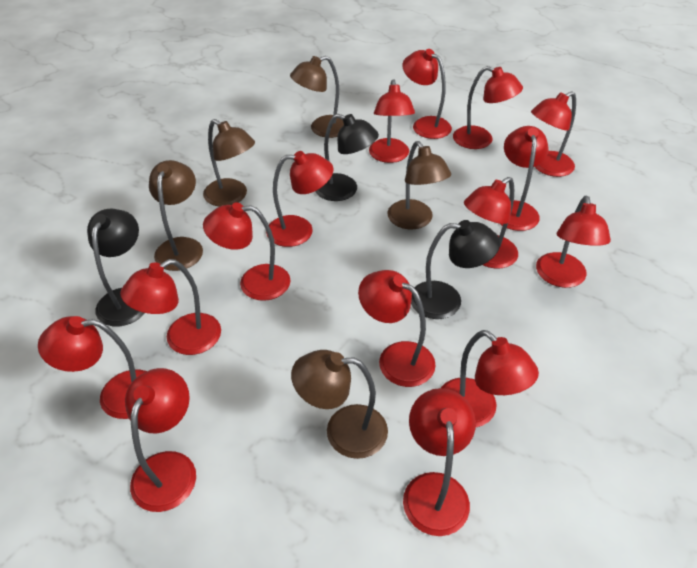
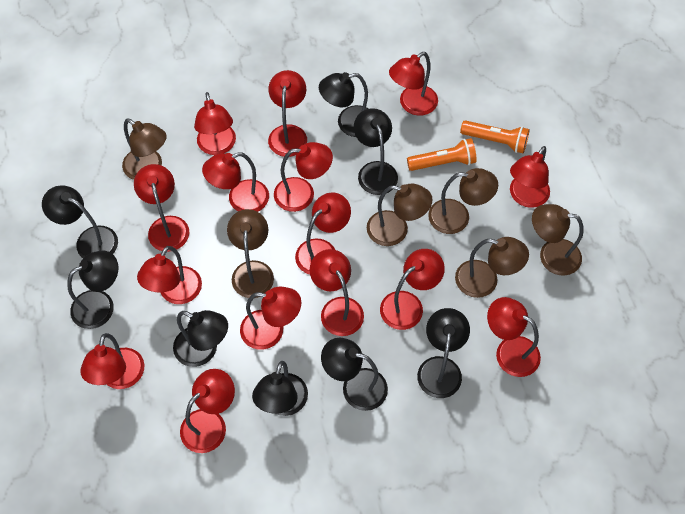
black lamp: 3 -> 8
brown lamp: 5 -> 6
orange flashlight: 0 -> 2

